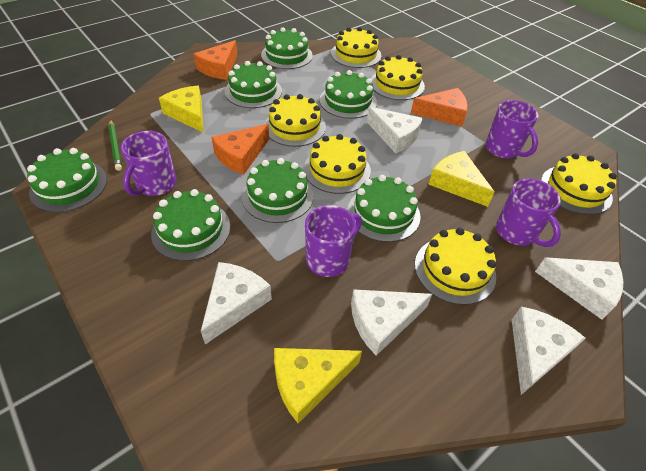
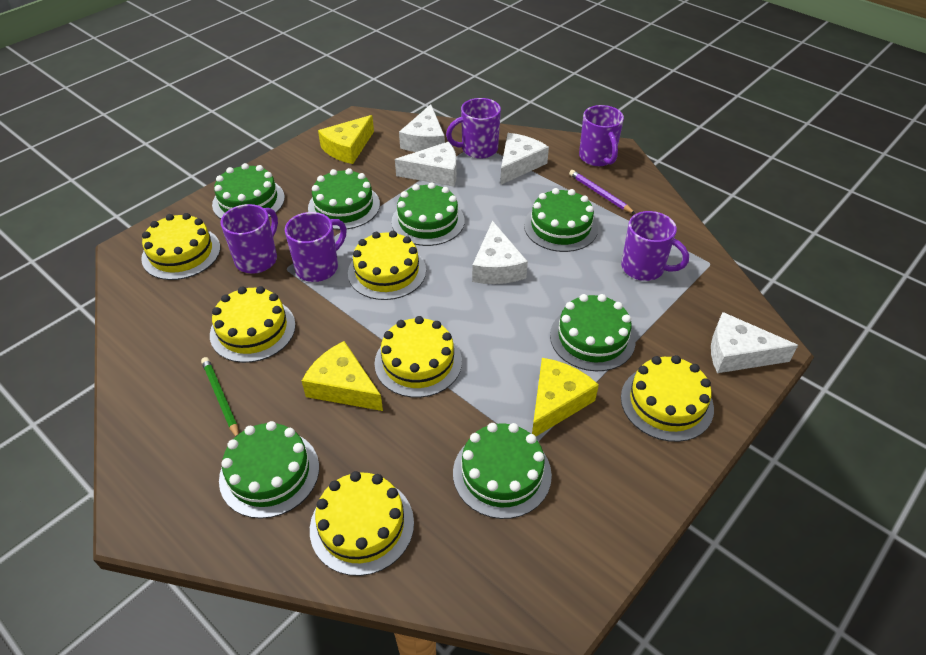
orange cheese: 3 -> 0
purple mug: 4 -> 5
purple pencil: 0 -> 1

